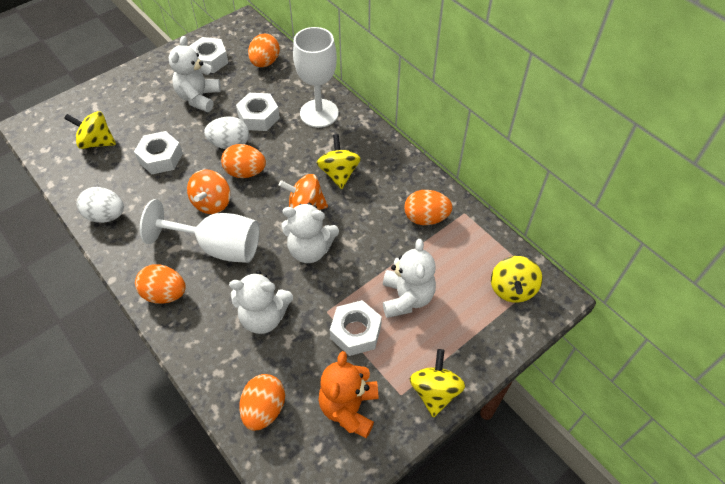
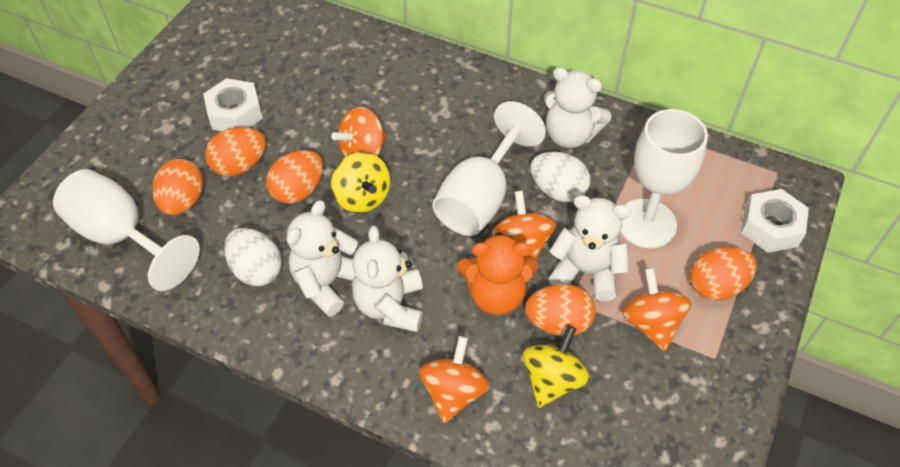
orange spinning top: 2 -> 4
white goblet: 2 -> 3
white nut: 4 -> 2
yellow spinning top: 4 -> 2

